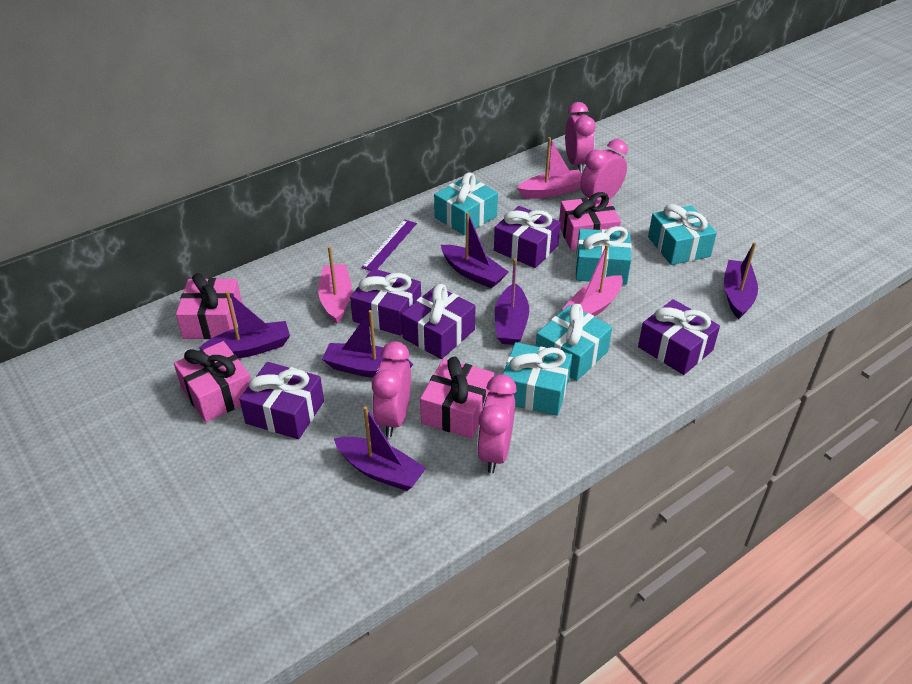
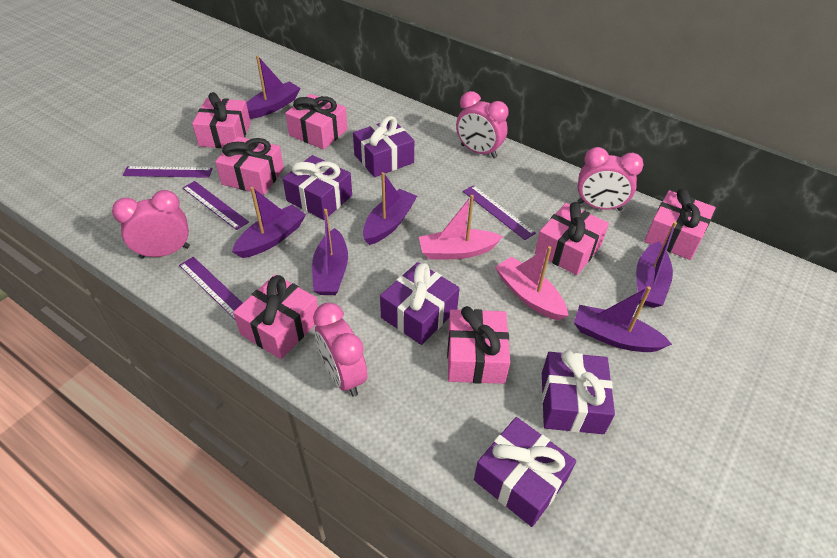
pink boat: 3 -> 2
pink gift: 4 -> 7
purple ruler: 1 -> 4
turquoise gift: 5 -> 0

